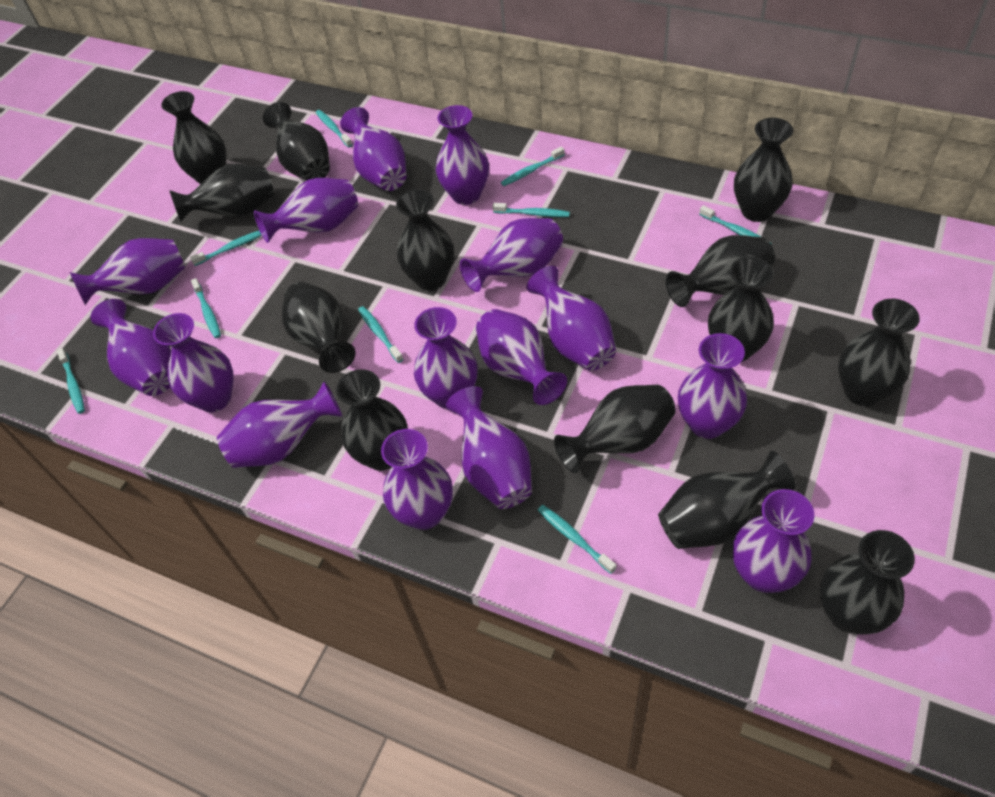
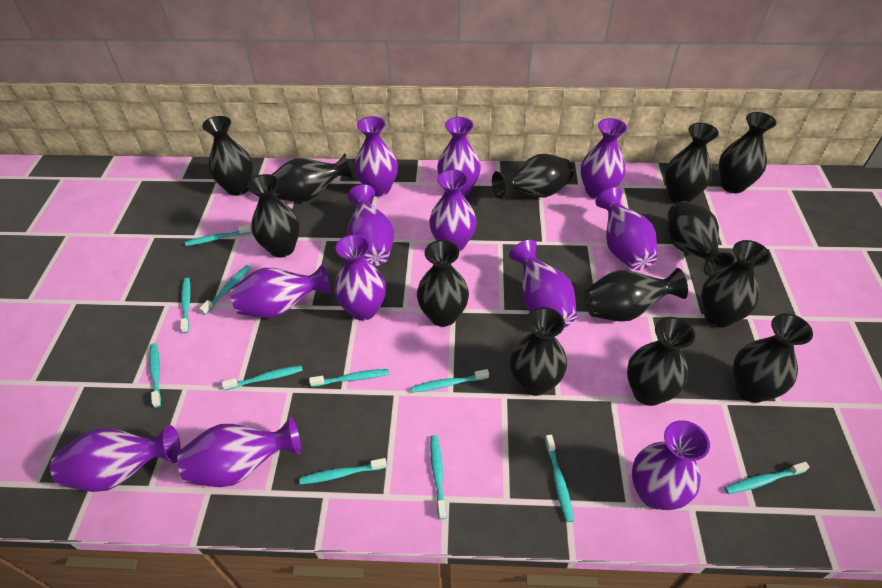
purple vase: 15 -> 12
turquoise toothbrush: 9 -> 11

